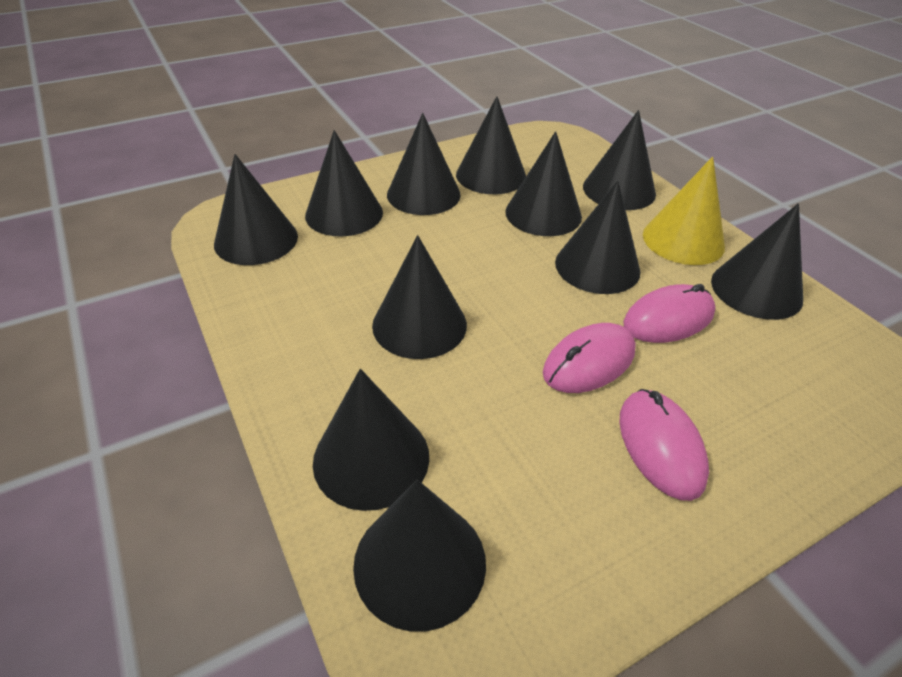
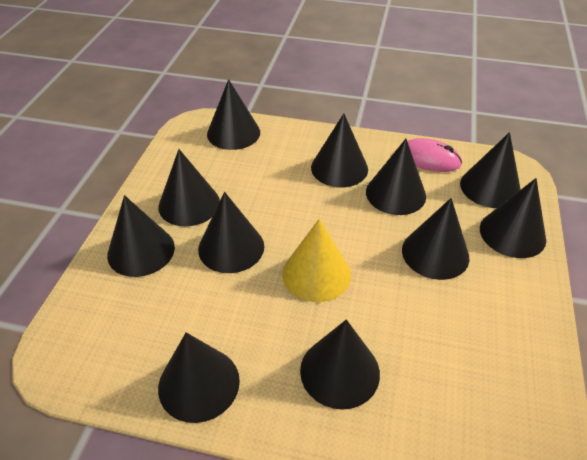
pink mouse: 3 -> 1

